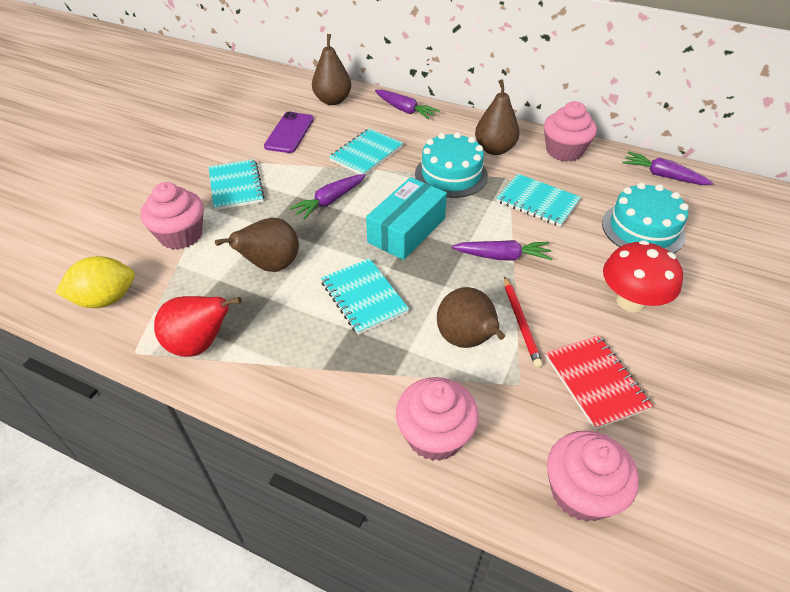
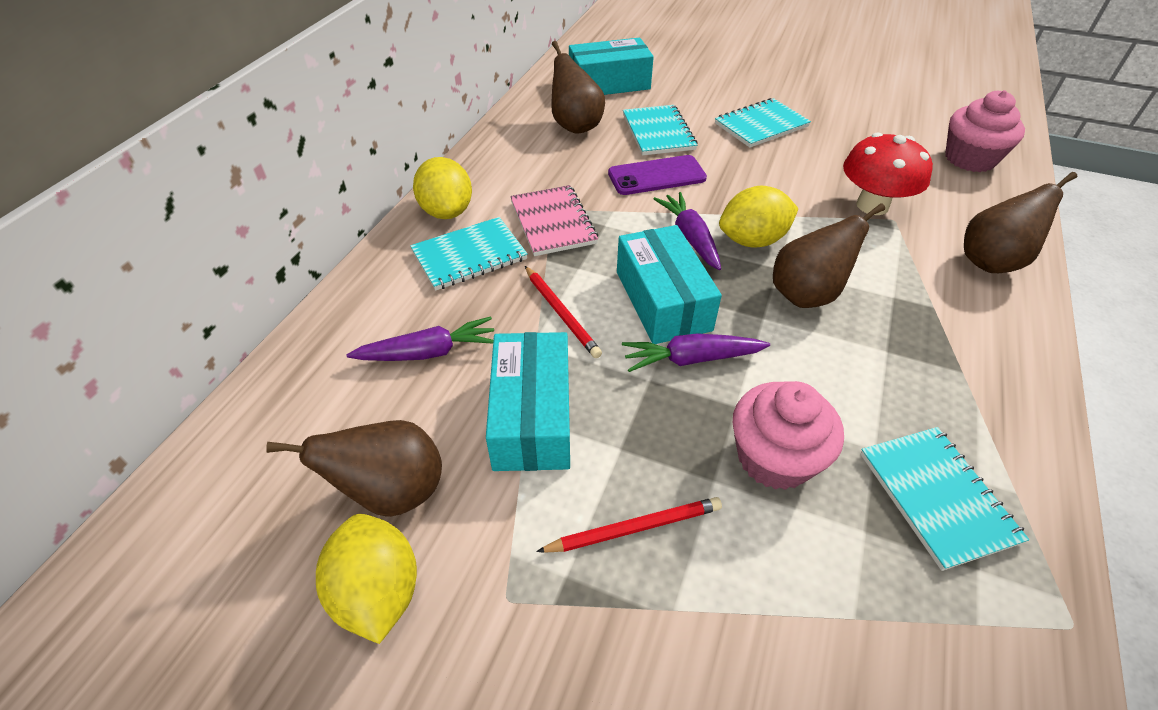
pink cupcake: 4 -> 2
pink notebook: 0 -> 1
purple carrot: 4 -> 3
red notebook: 1 -> 0
red pear: 1 -> 0
red pencil: 1 -> 2
turquoise box: 1 -> 3
turquoise cake: 2 -> 0
yellow lemon: 1 -> 3

